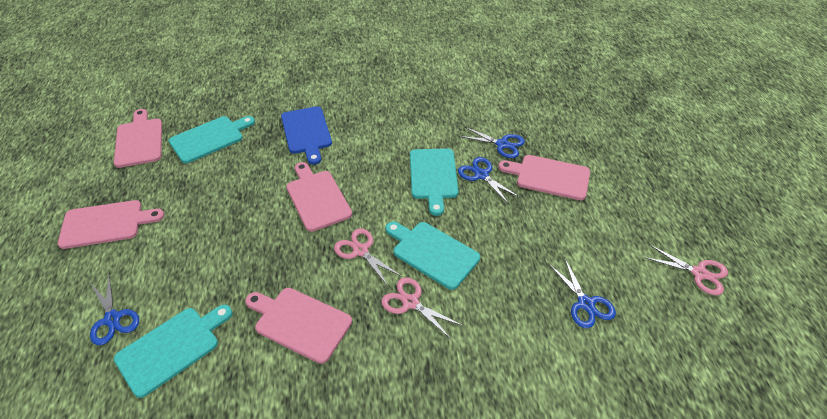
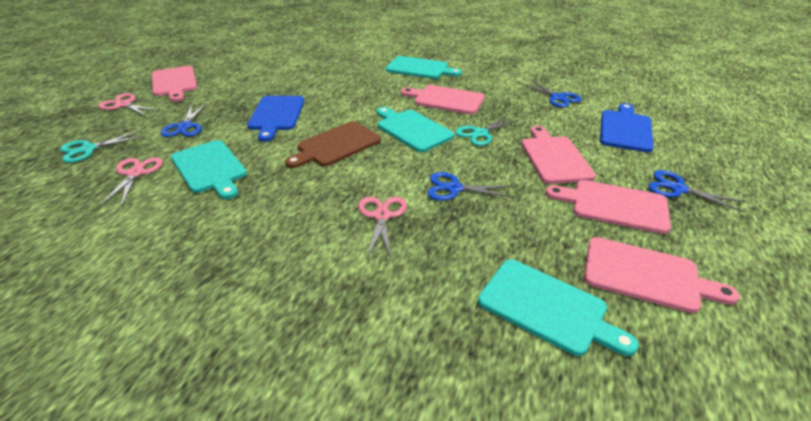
blue cutting board: 1 -> 2
brown cutting board: 0 -> 1
turquoise scissors: 0 -> 2

